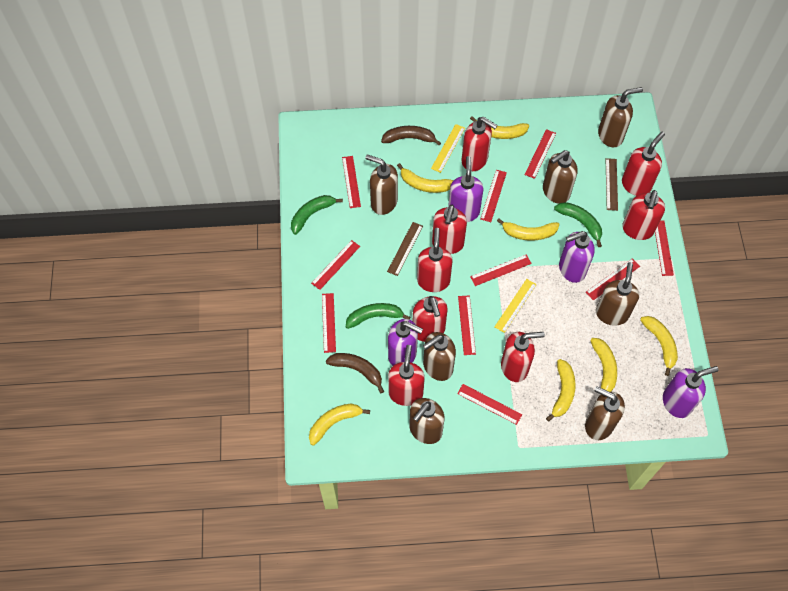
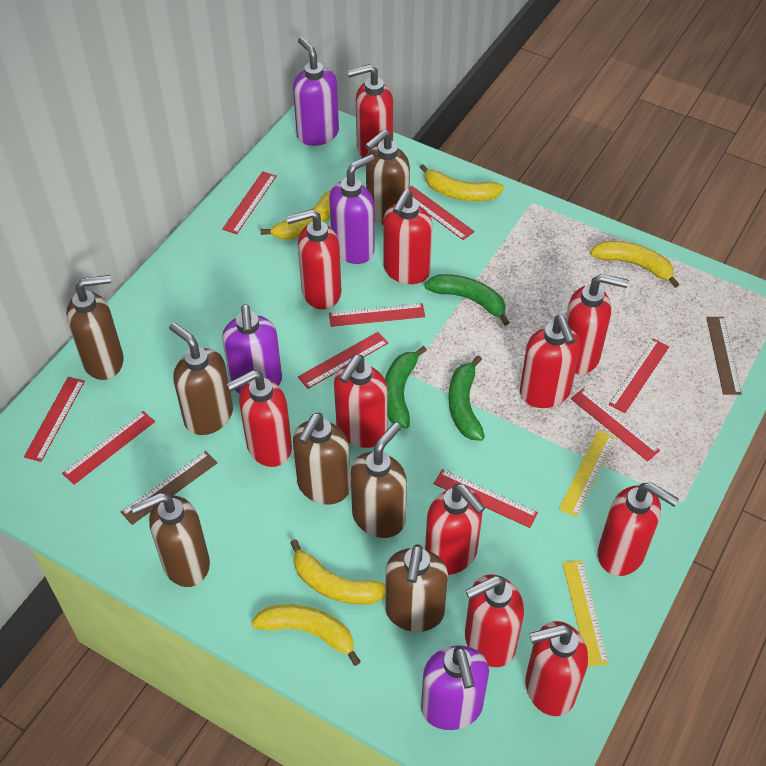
brown banana: 2 -> 0
red ruler: 10 -> 9
red soap dispenser: 8 -> 11
yellow banana: 7 -> 5

